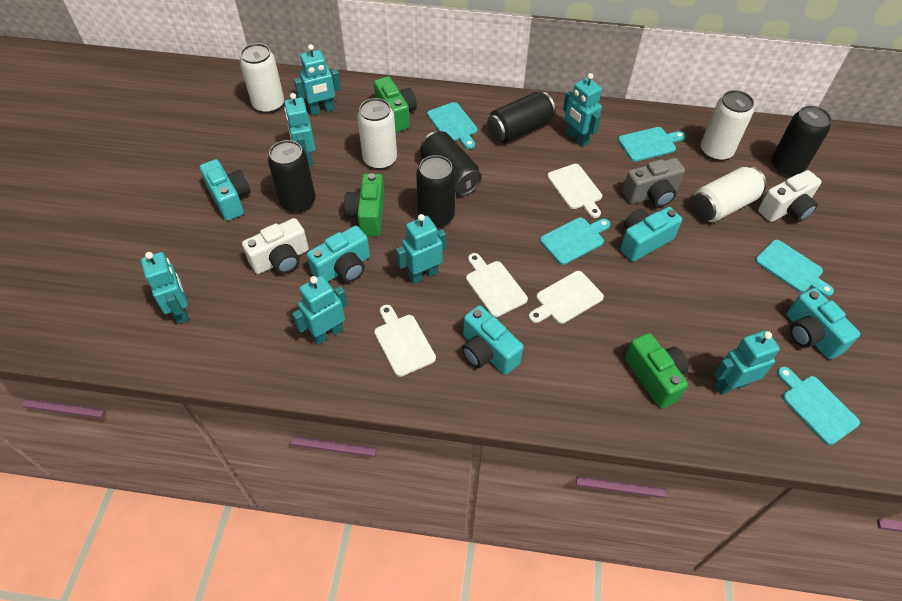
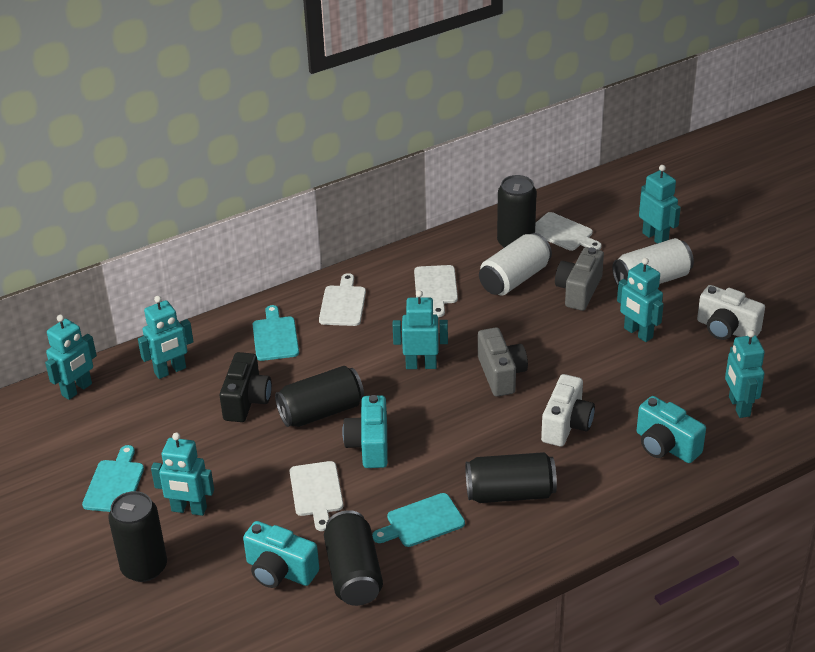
black camera: 0 -> 1
green camera: 3 -> 0
grey camera: 1 -> 2
turquoise camera: 5 -> 3
turquoise cutting board: 5 -> 3
white can: 4 -> 2

